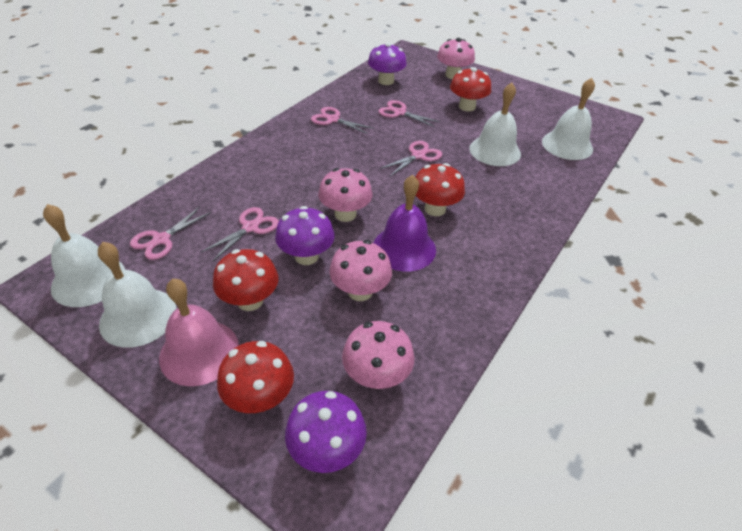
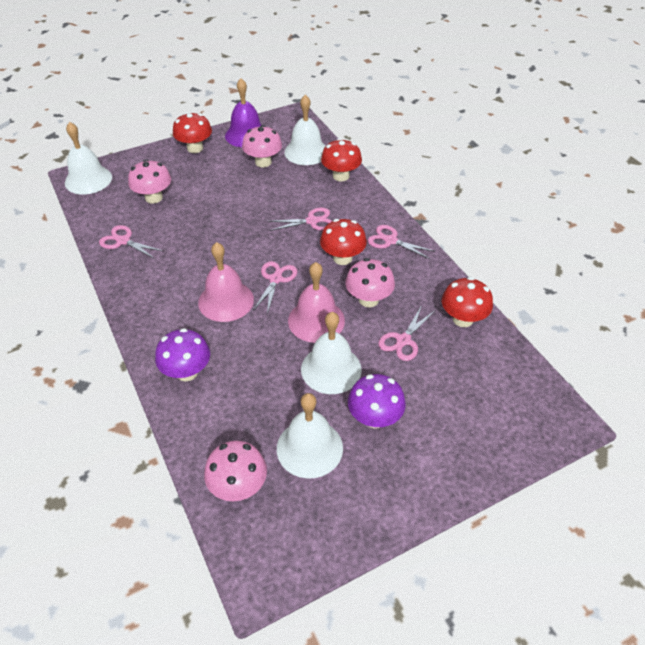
pink bell: 1 -> 2
purple mushroom: 3 -> 2

